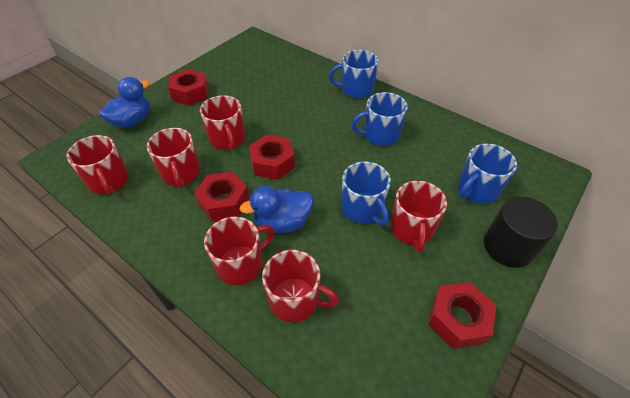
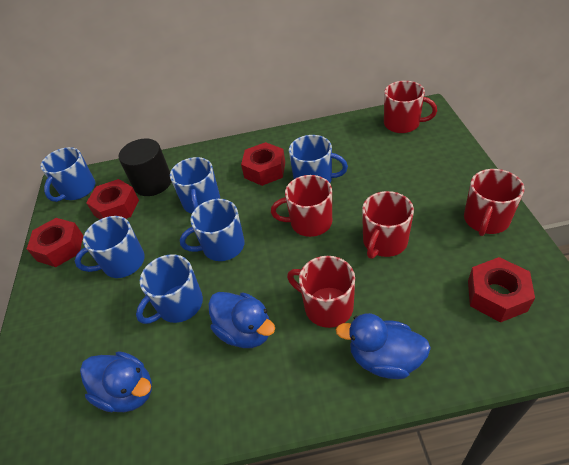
blue duck: 2 -> 3
blue mug: 4 -> 6
red mug: 6 -> 5

